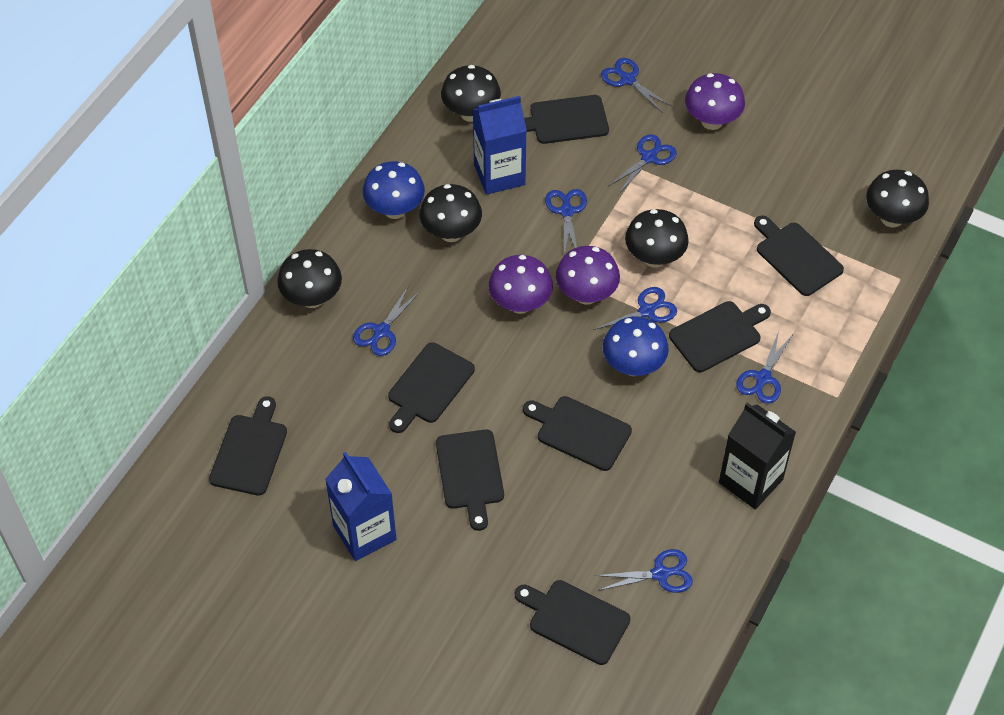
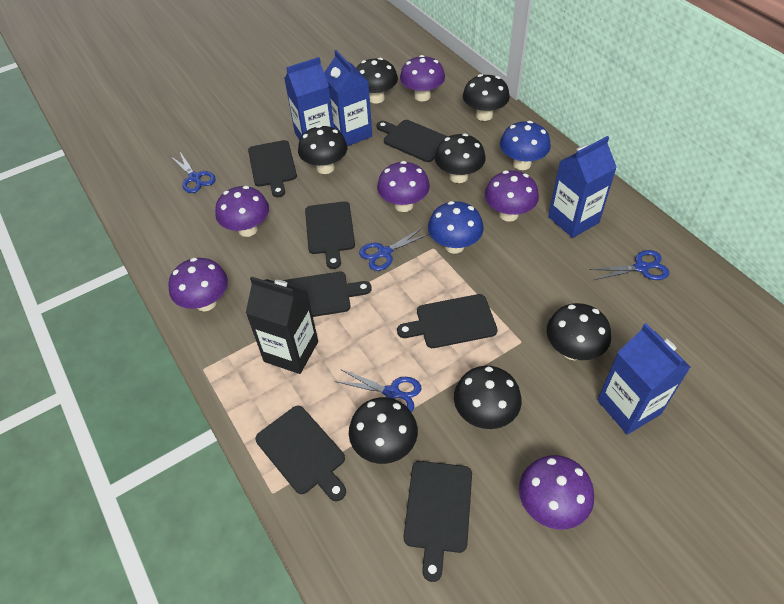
black cutting board: 8 -> 7
black mushroom: 5 -> 7
blue carton: 2 -> 4
blue scissors: 7 -> 4
purple mushroom: 3 -> 6

